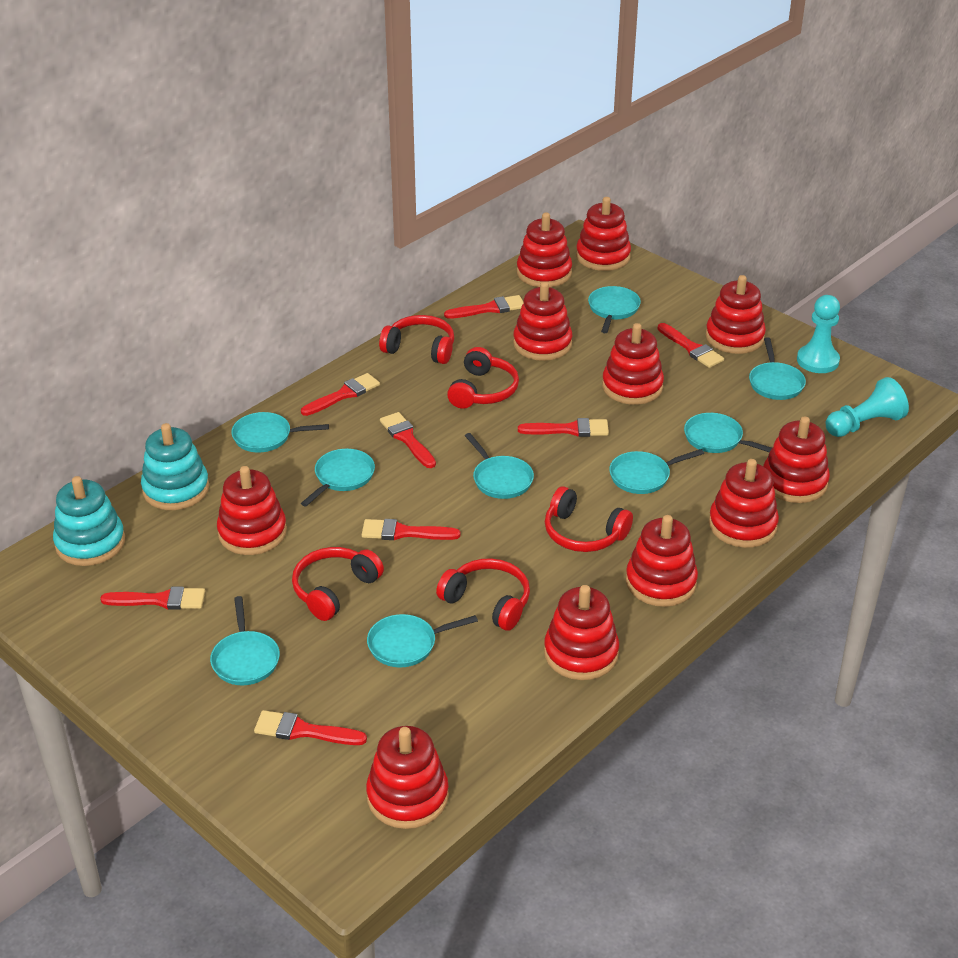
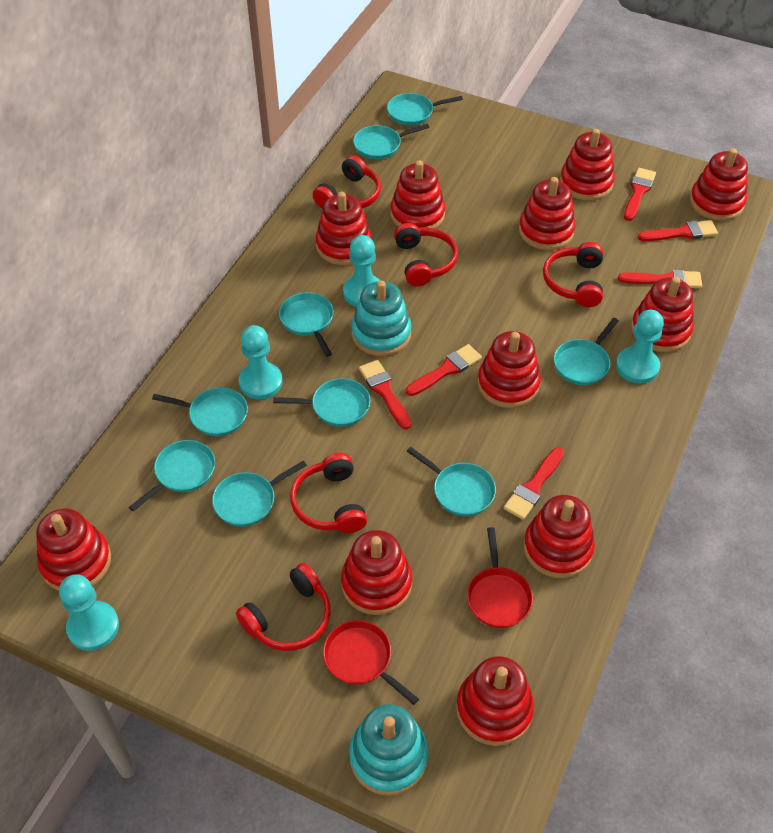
red brush: 8 -> 6
red pan: 0 -> 2
turquoise pawn: 2 -> 4

